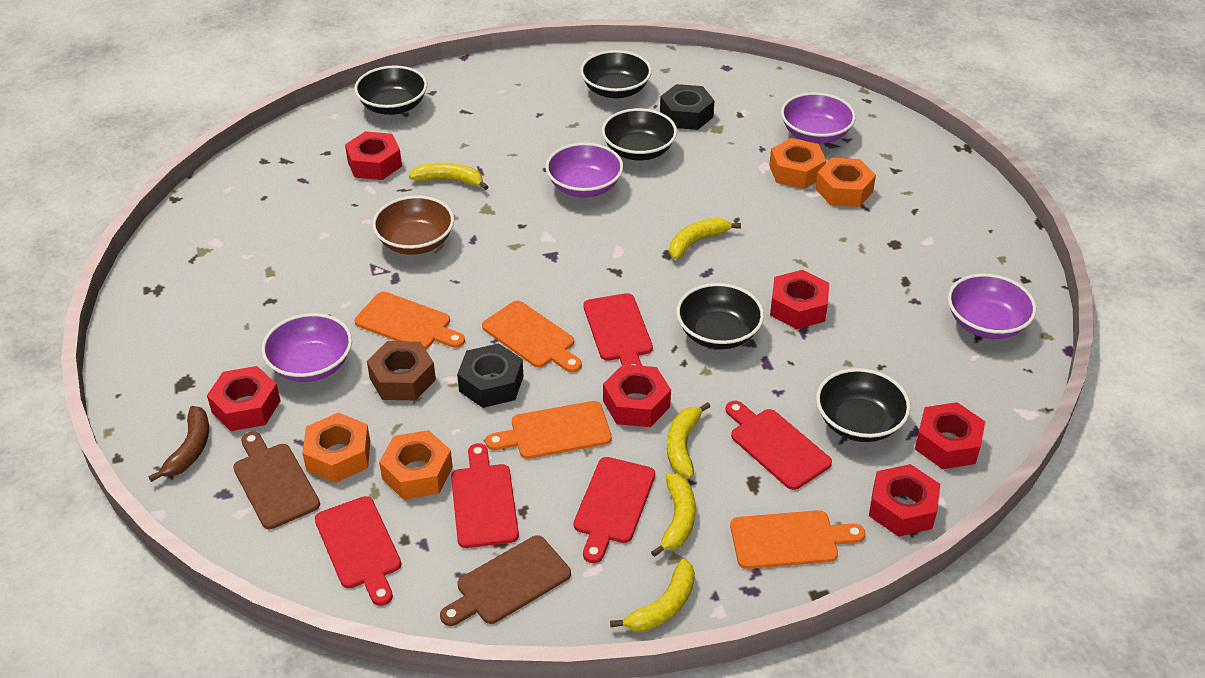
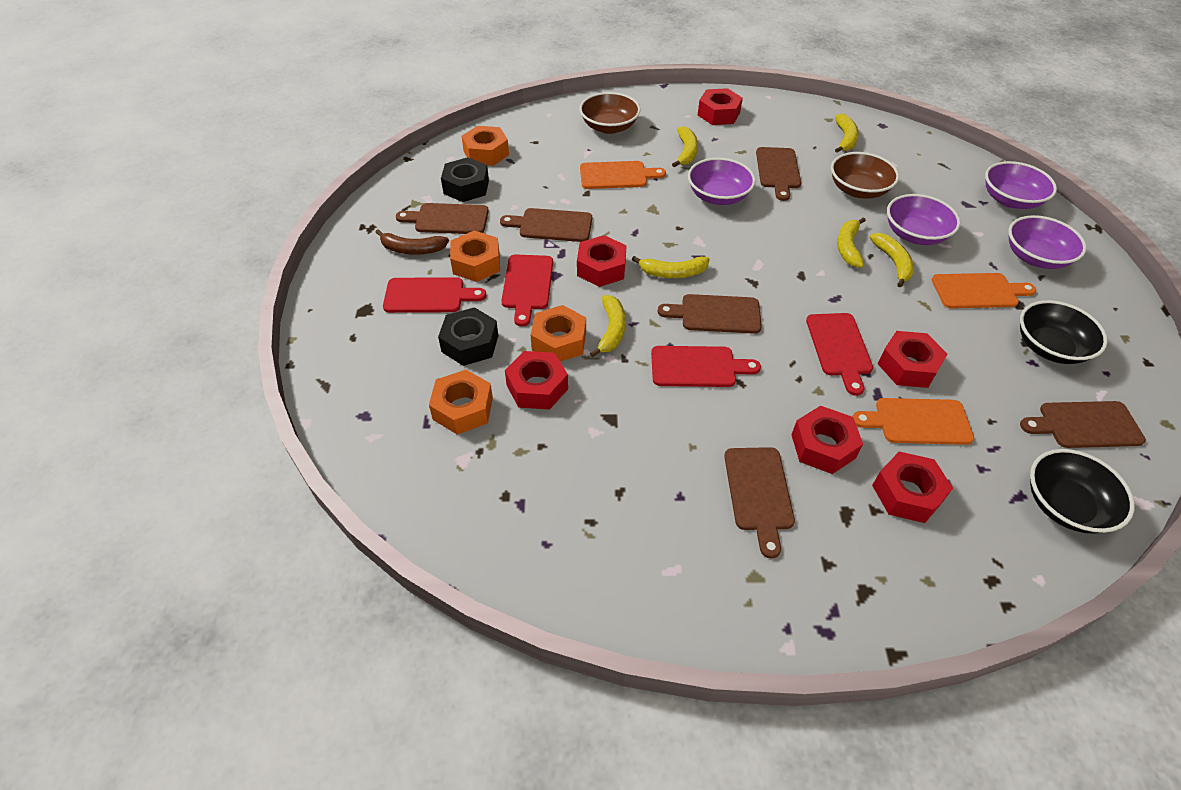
black bowl: 5 -> 2
brown bowl: 1 -> 2
brown cutting board: 2 -> 6
brown nut: 1 -> 0
orange cutting board: 4 -> 3
red cutting board: 5 -> 4
yellow banana: 5 -> 6

